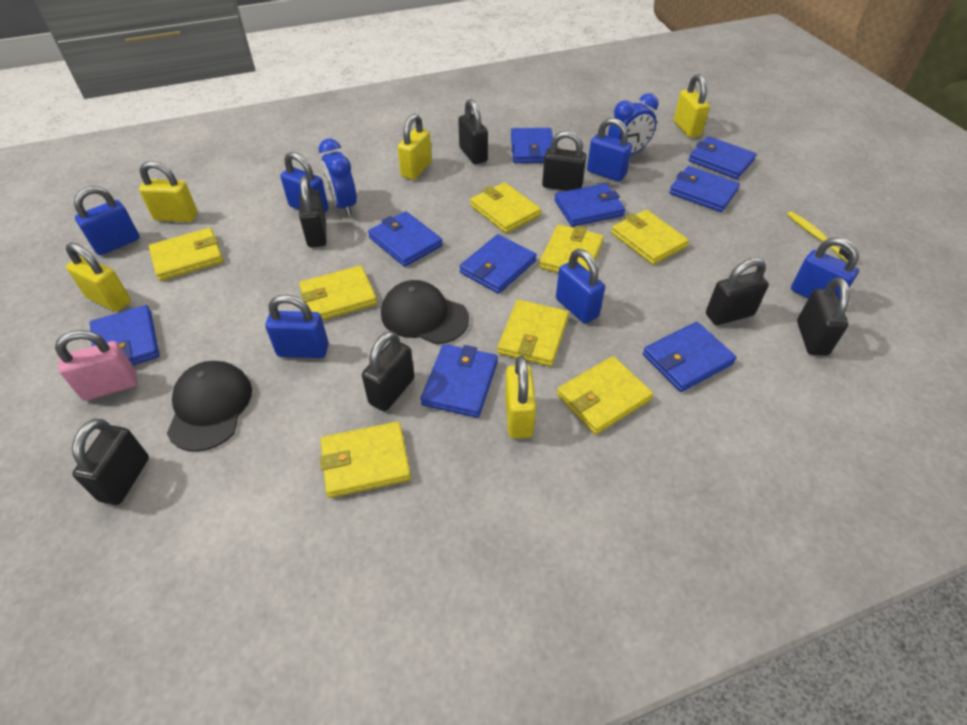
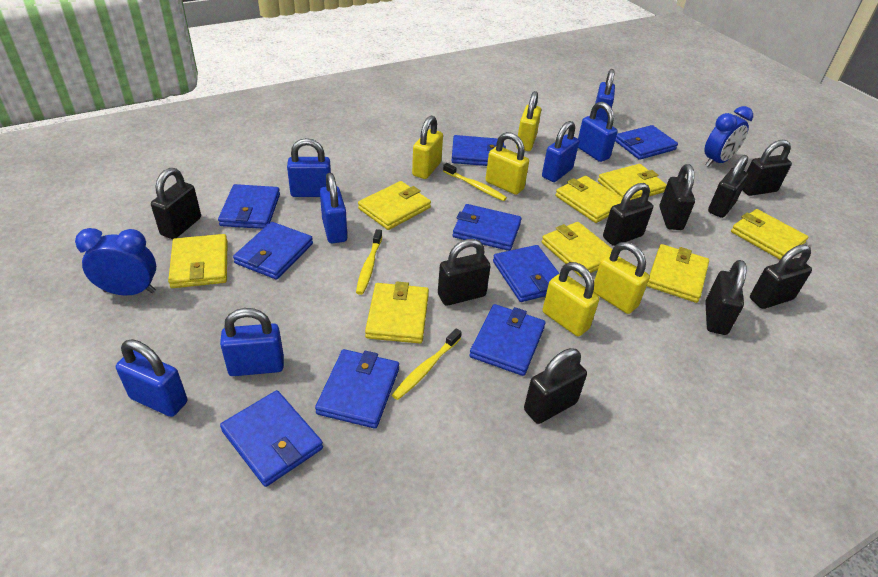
black cap: 2 -> 0
black padlock: 7 -> 9
blue padlock: 6 -> 7
pink padlock: 1 -> 0
yellow toothbrush: 1 -> 3

